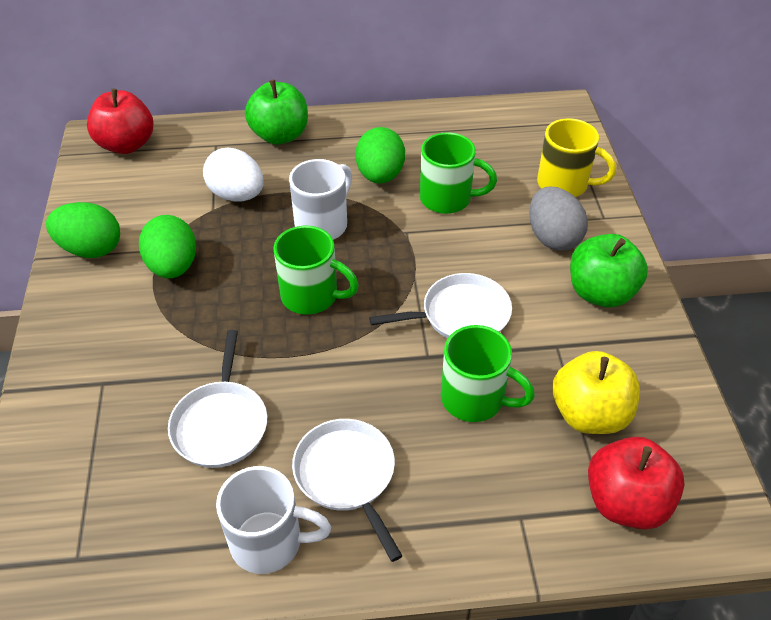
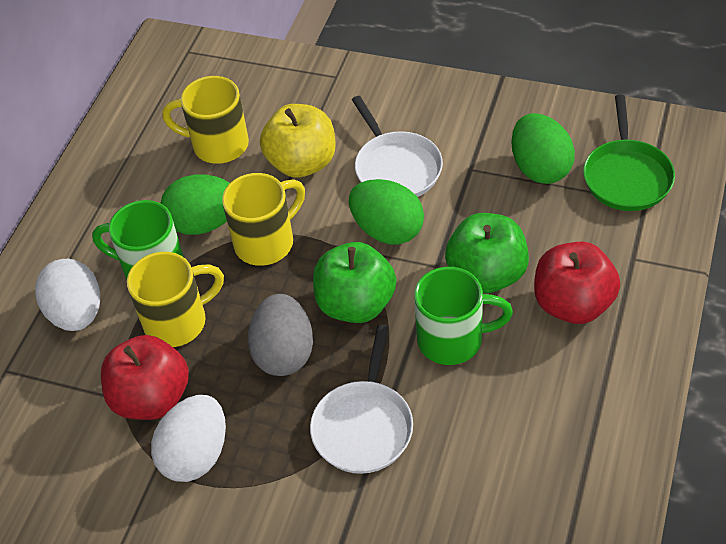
green mug: 3 -> 2
green pan: 0 -> 1
white egg: 1 -> 2
white mug: 2 -> 0
white pan: 3 -> 2
yellow mug: 1 -> 3

